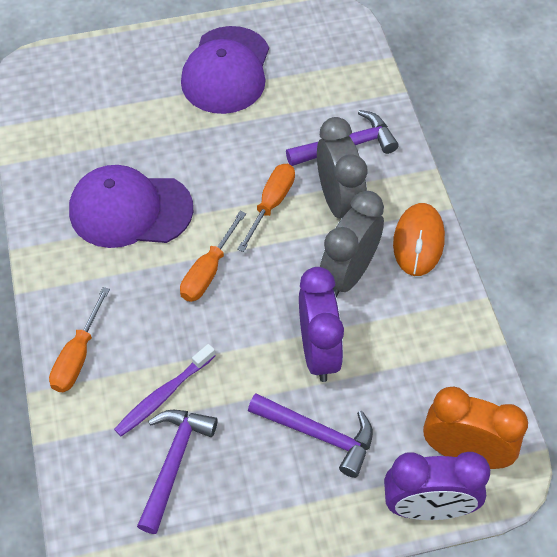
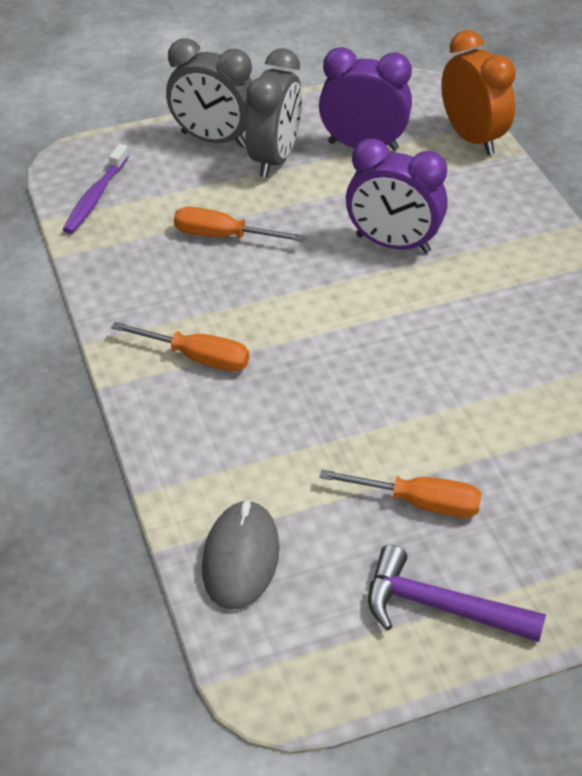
grey mouse: 0 -> 1
orange mouse: 1 -> 0
purple cap: 2 -> 0
purple hammer: 3 -> 1

